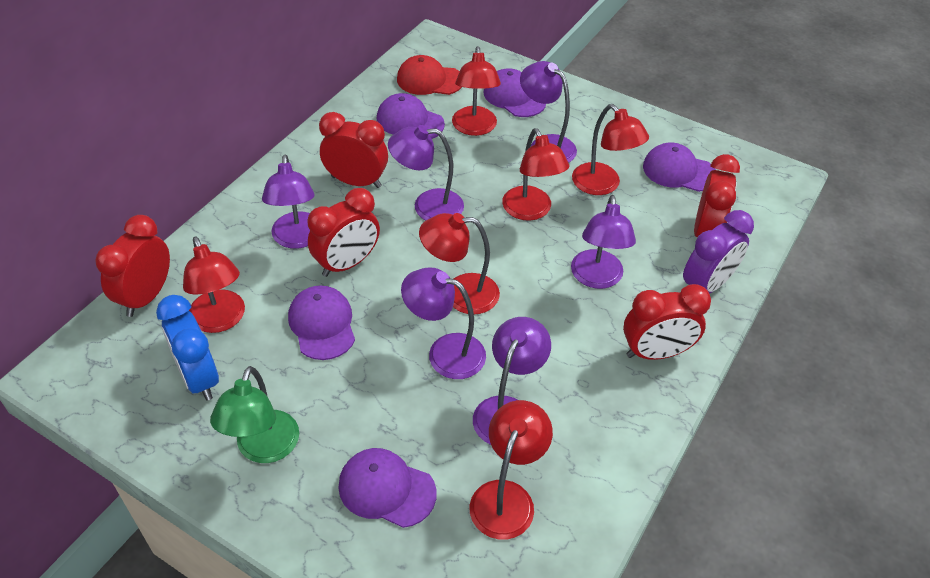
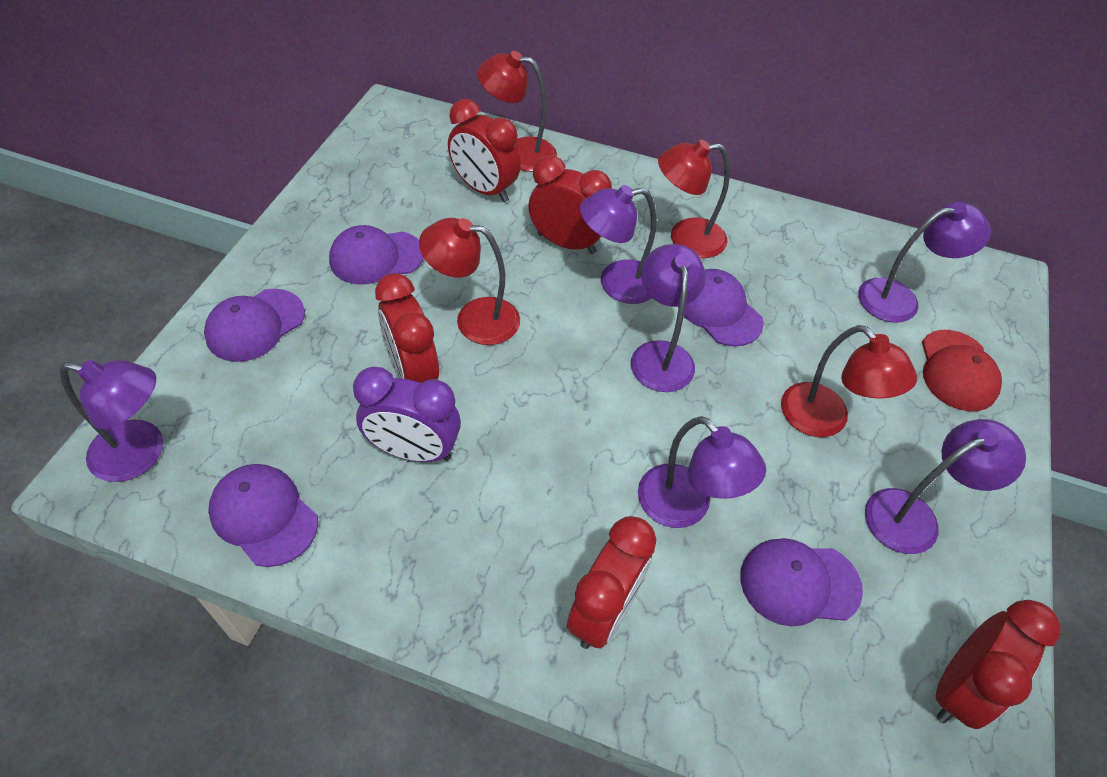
blue clock: 1 -> 0
green lamp: 1 -> 0
red lamp: 6 -> 4

